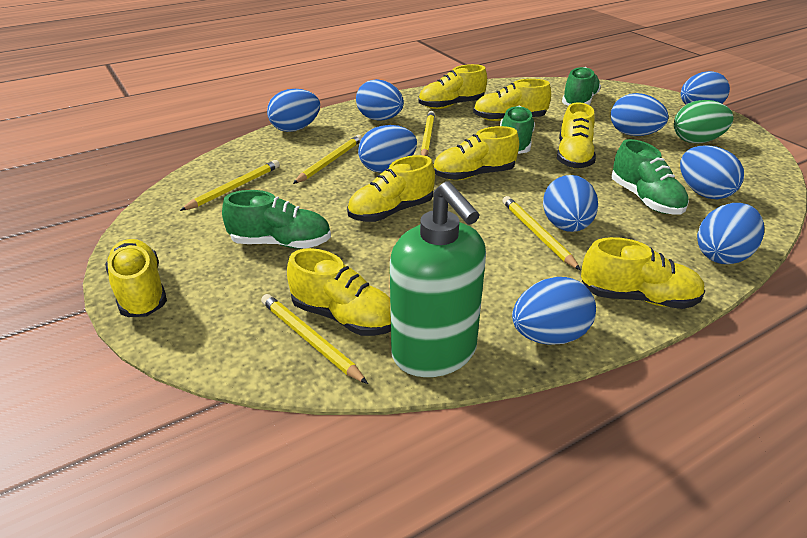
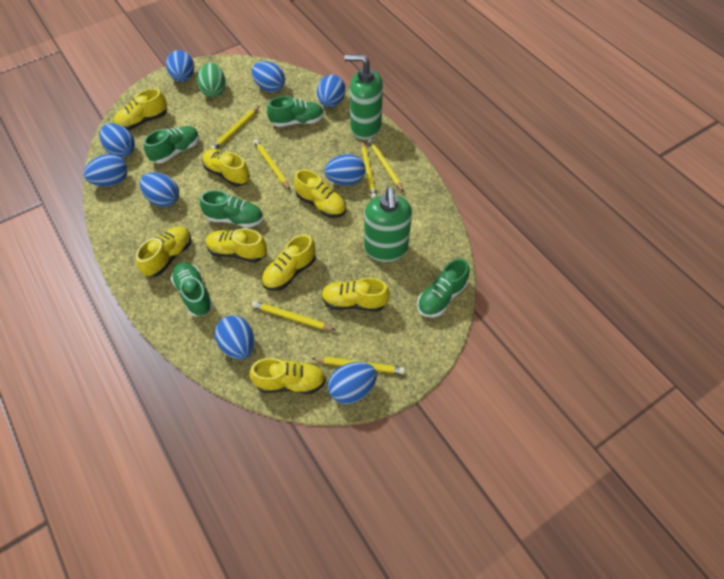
green shoe: 4 -> 5
green soap dispenser: 1 -> 2
yellow pencil: 5 -> 6

